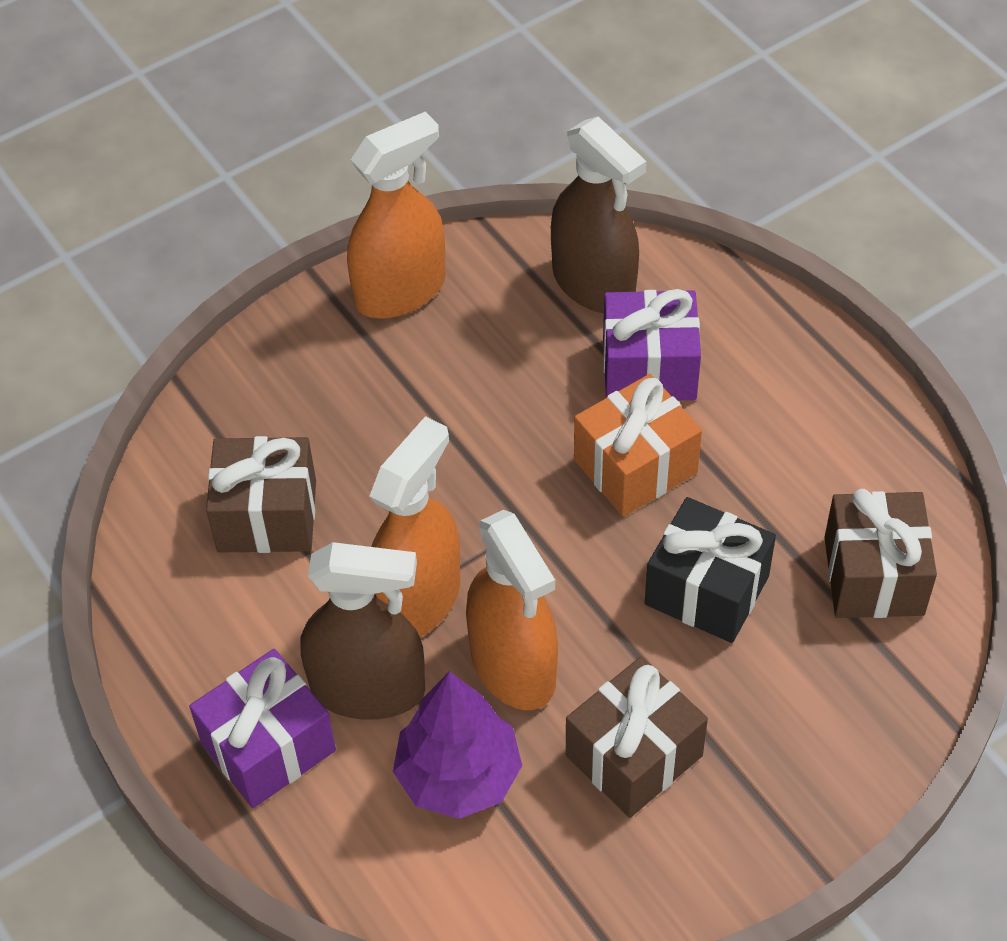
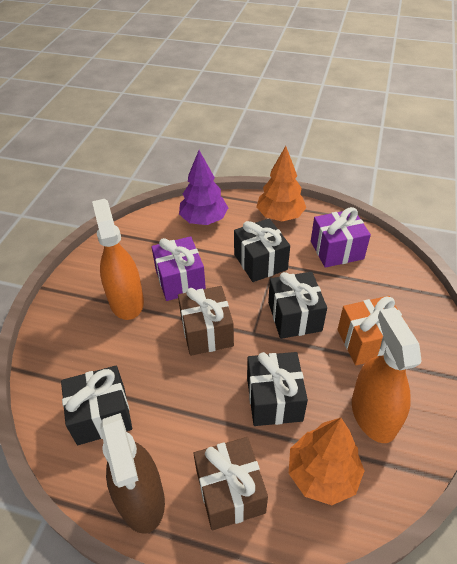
black gift: 1 -> 4
brown gift: 3 -> 2
brown spray bottle: 2 -> 1
orange spray bottle: 3 -> 2
orange tree: 0 -> 2

